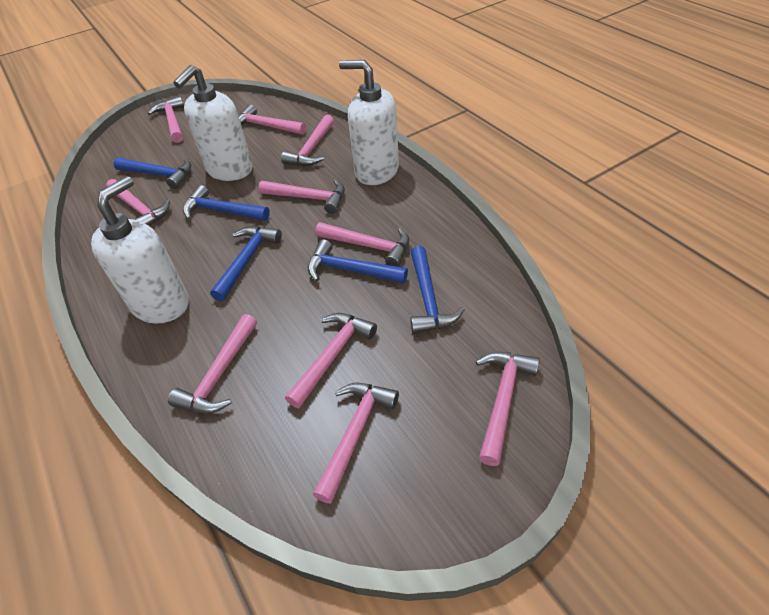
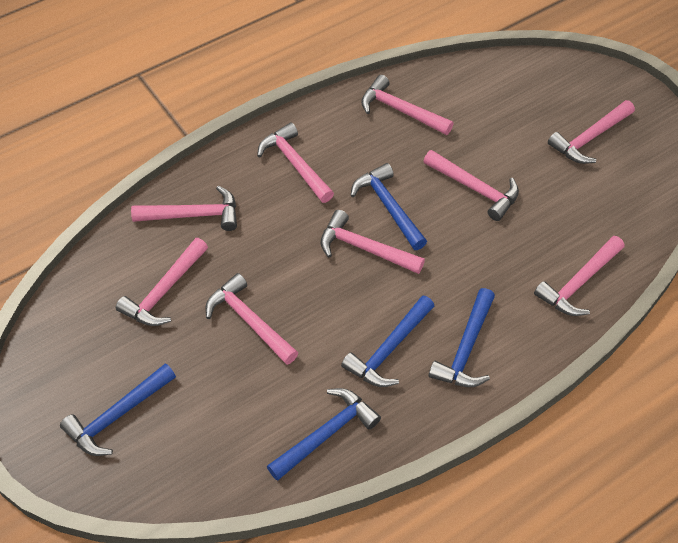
pink hammer: 10 -> 9
white soap dispenser: 3 -> 0

